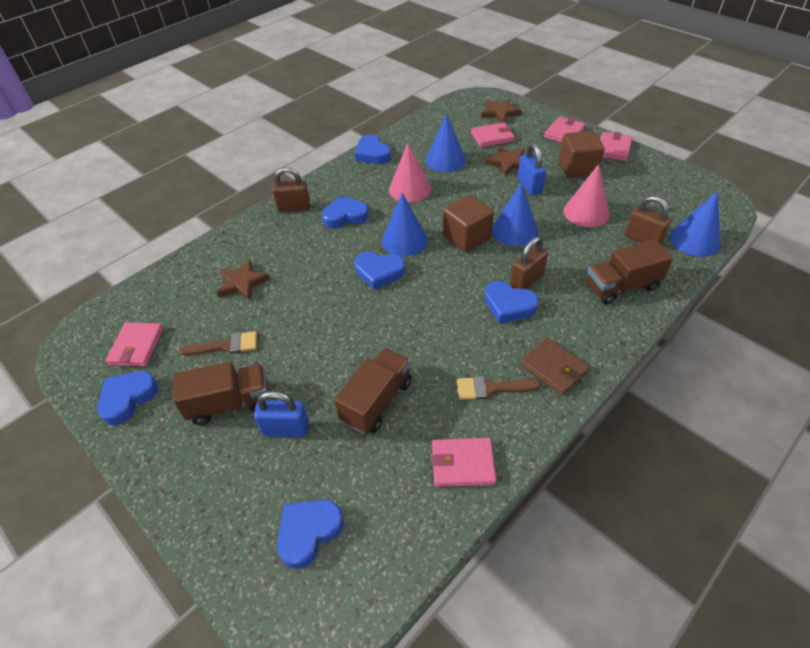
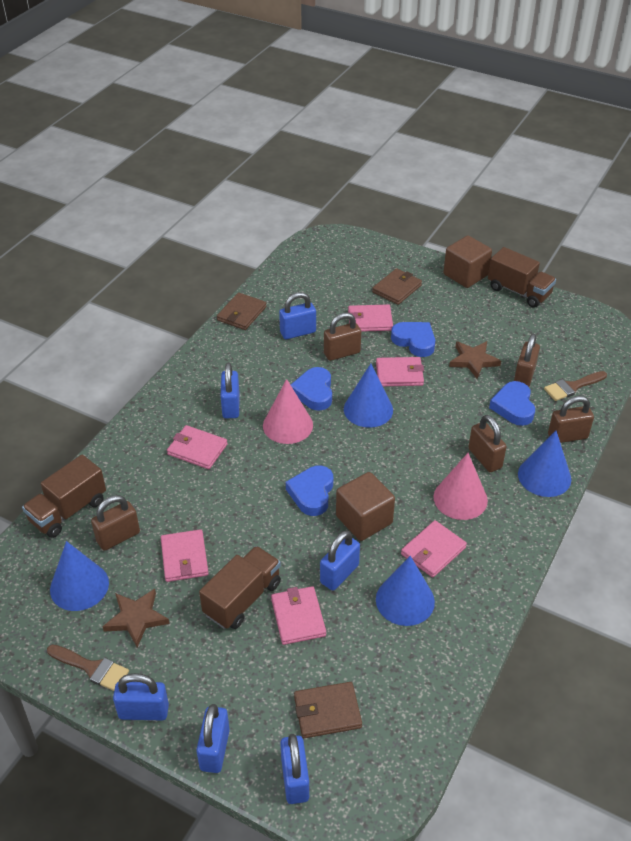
blue heart: 6 -> 4
blue padlock: 2 -> 6
brown padlock: 3 -> 5
brown star: 3 -> 2
brown wallet: 1 -> 3
pink wallet: 5 -> 6

